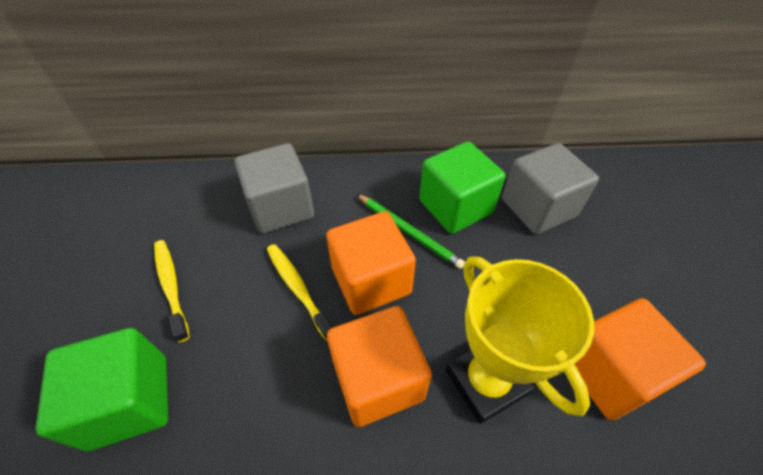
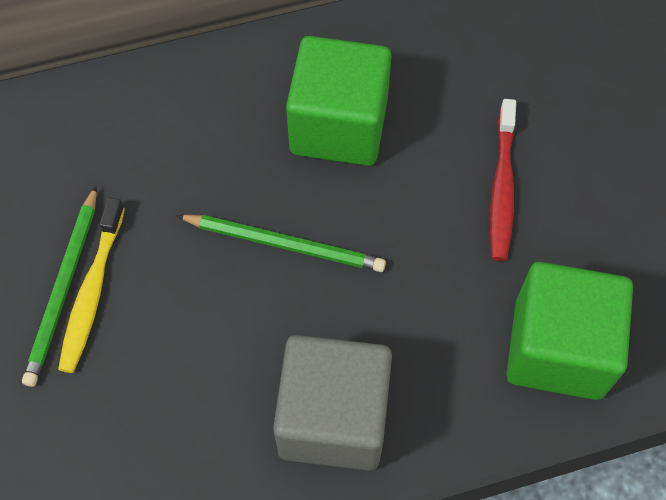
green pencil: 1 -> 2
grey cube: 2 -> 1
orange cube: 3 -> 0
red toothbrush: 0 -> 1
yellow toothbrush: 2 -> 1
yellow trophy: 1 -> 0

